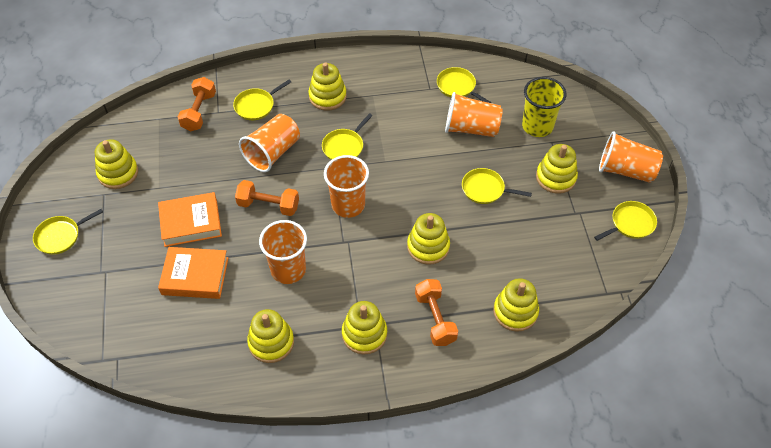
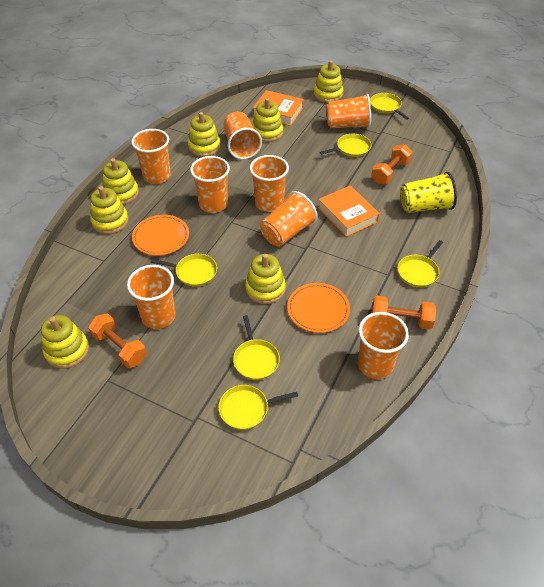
orange cup: 5 -> 8
orange plate: 0 -> 2

